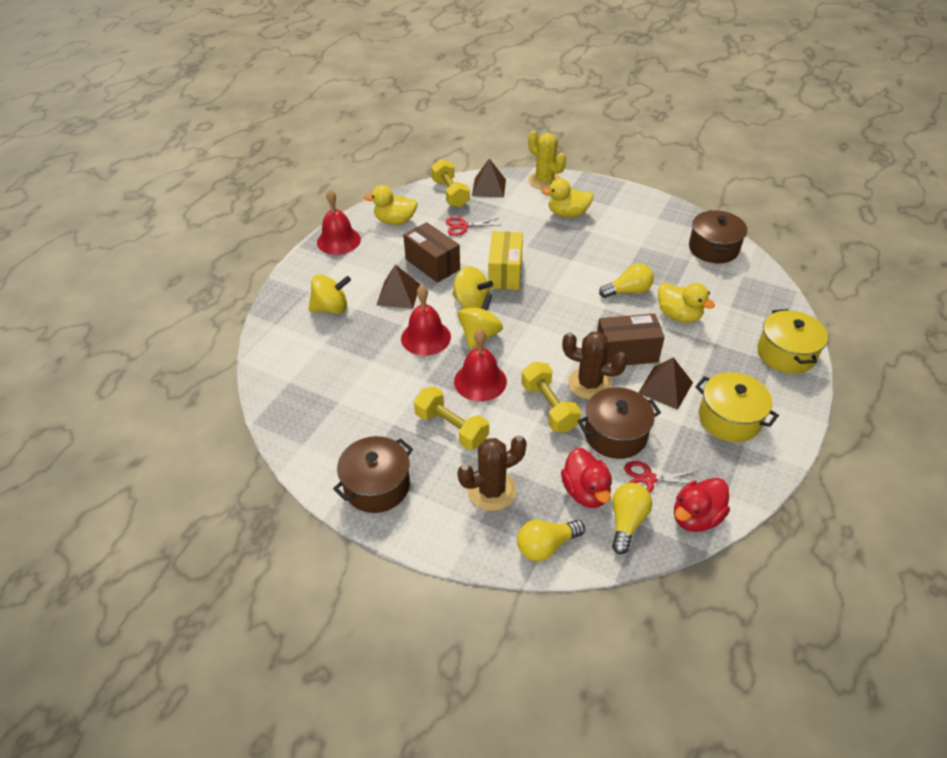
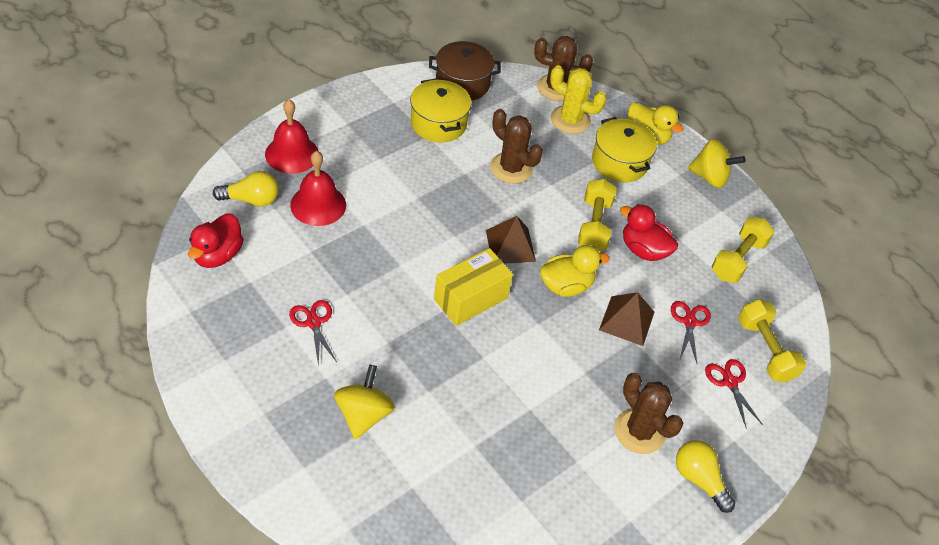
brown box: 2 -> 0
brown cactus: 2 -> 3
brown pot: 3 -> 1
brown pyramid: 3 -> 2
red bell: 3 -> 2
red scissors: 2 -> 3
yellow duck: 3 -> 2
yellow light bulb: 3 -> 2
yellow spinning top: 3 -> 2

